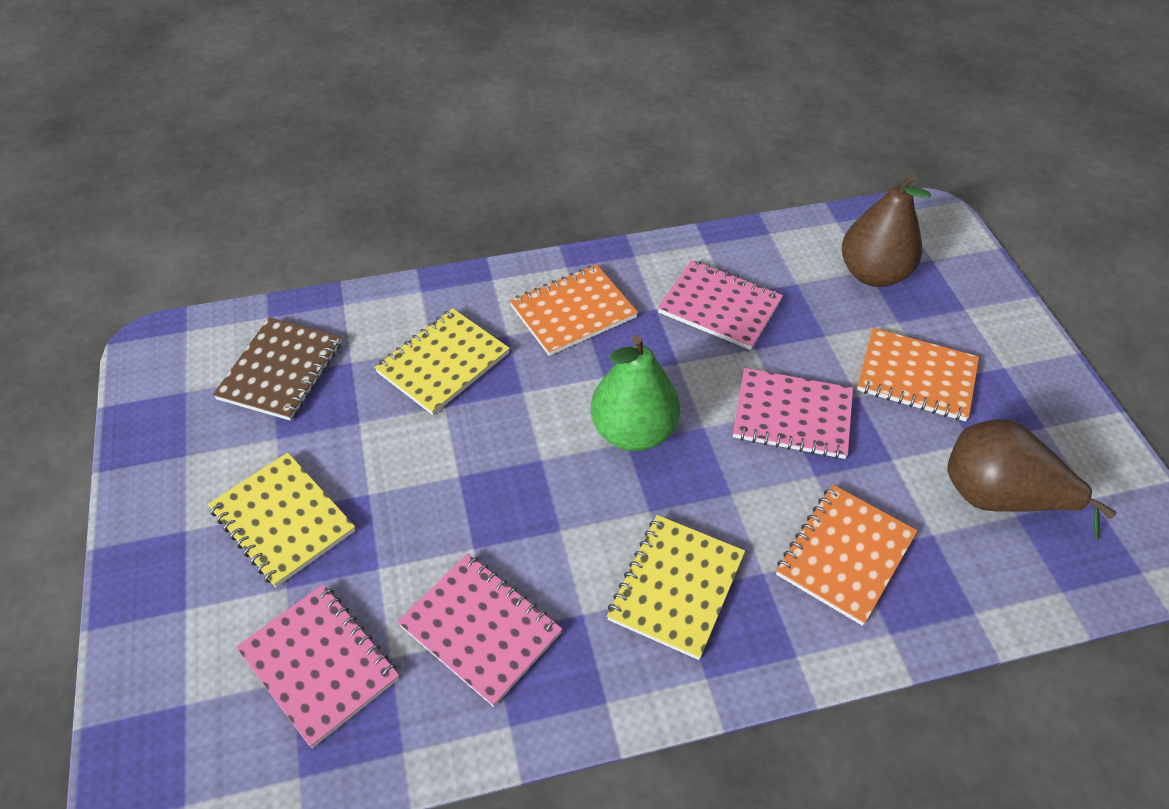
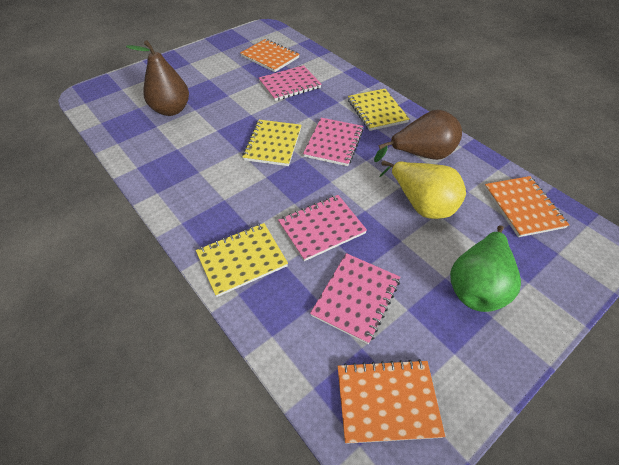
brown notebook: 1 -> 0
yellow pear: 0 -> 1

